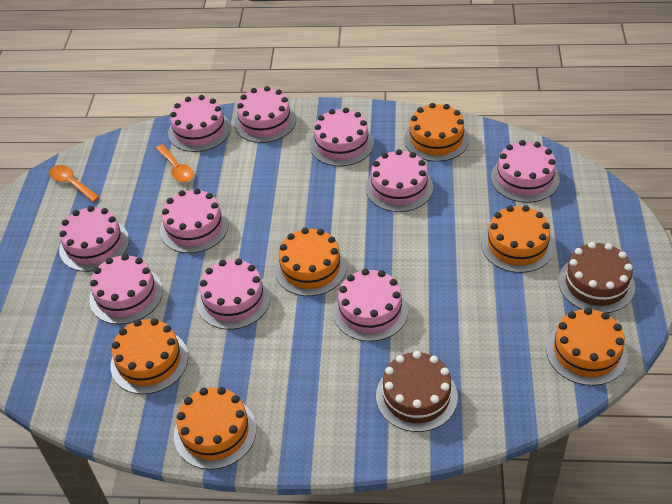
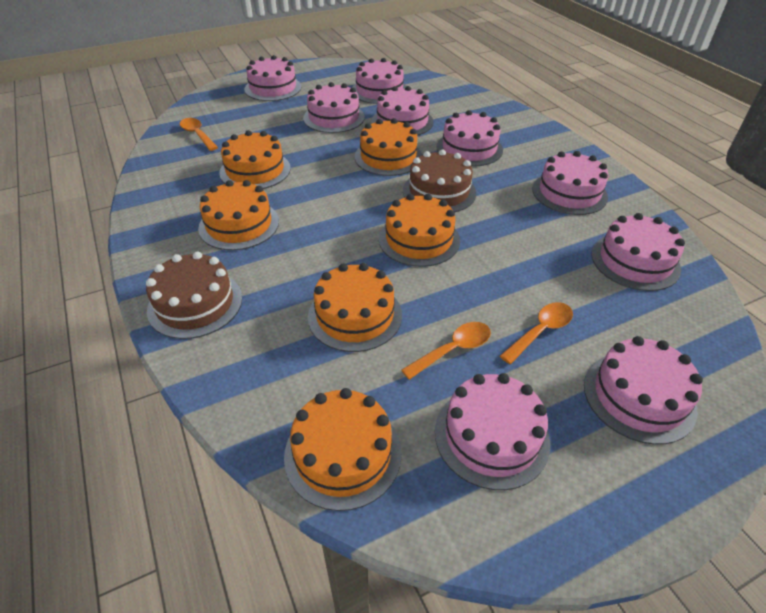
orange spoon: 2 -> 3
pink cake: 10 -> 9

